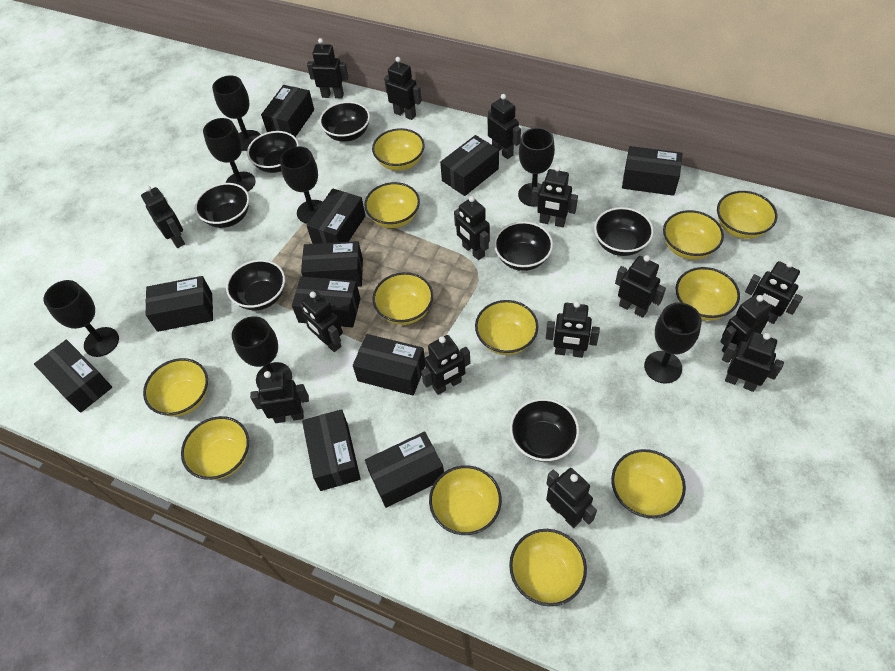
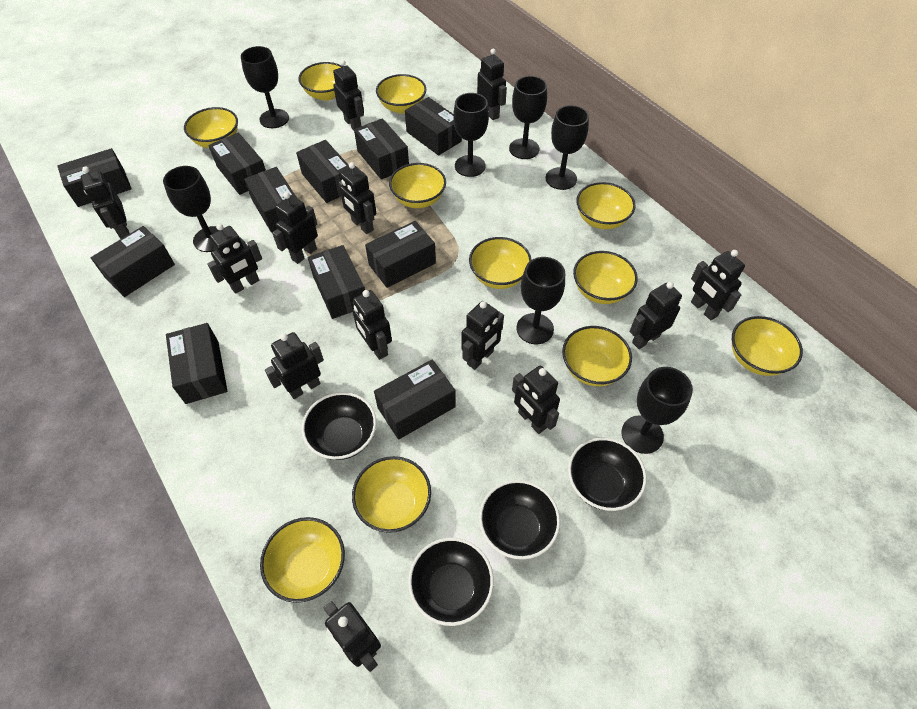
black bowl: 7 -> 4
black robot: 15 -> 13
yellow bowl: 12 -> 11

